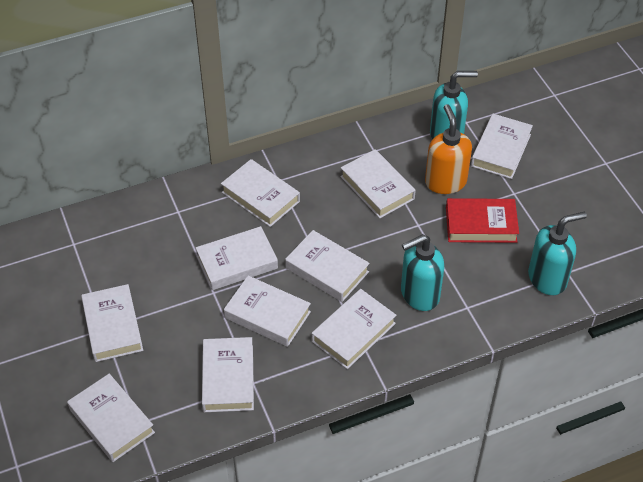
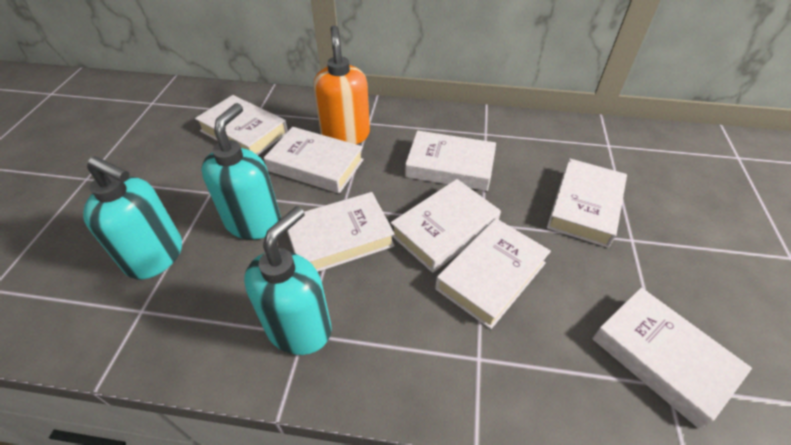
red book: 1 -> 0
white book: 10 -> 8

